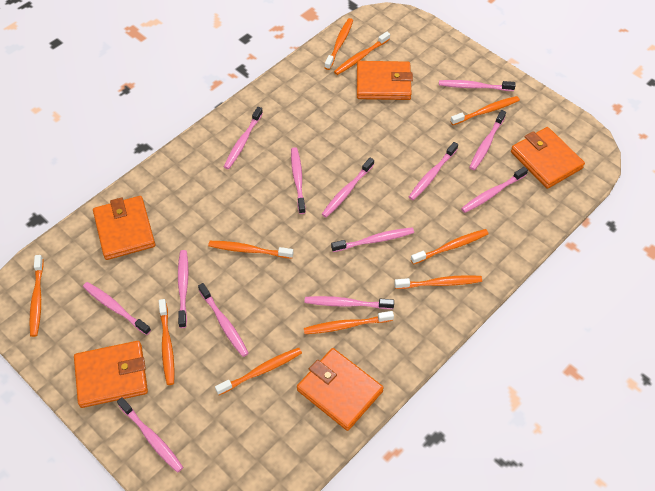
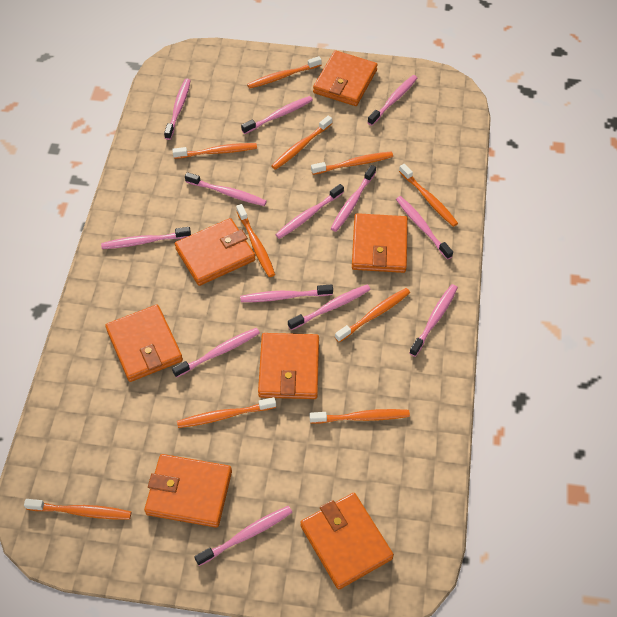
orange wallet: 5 -> 7

